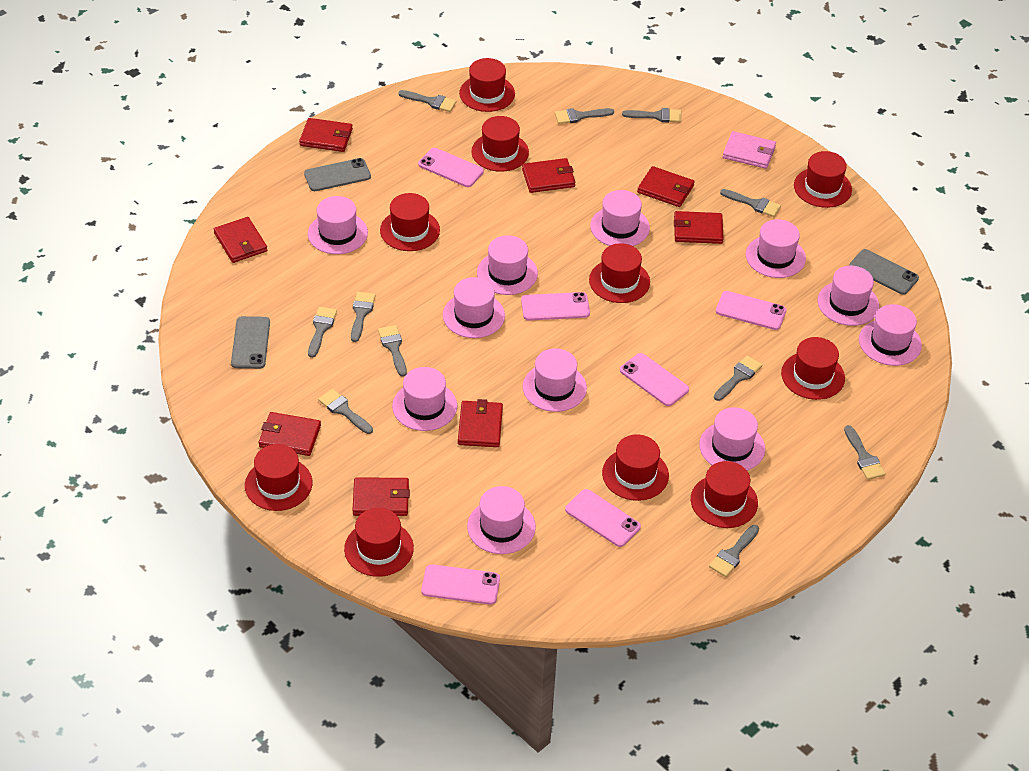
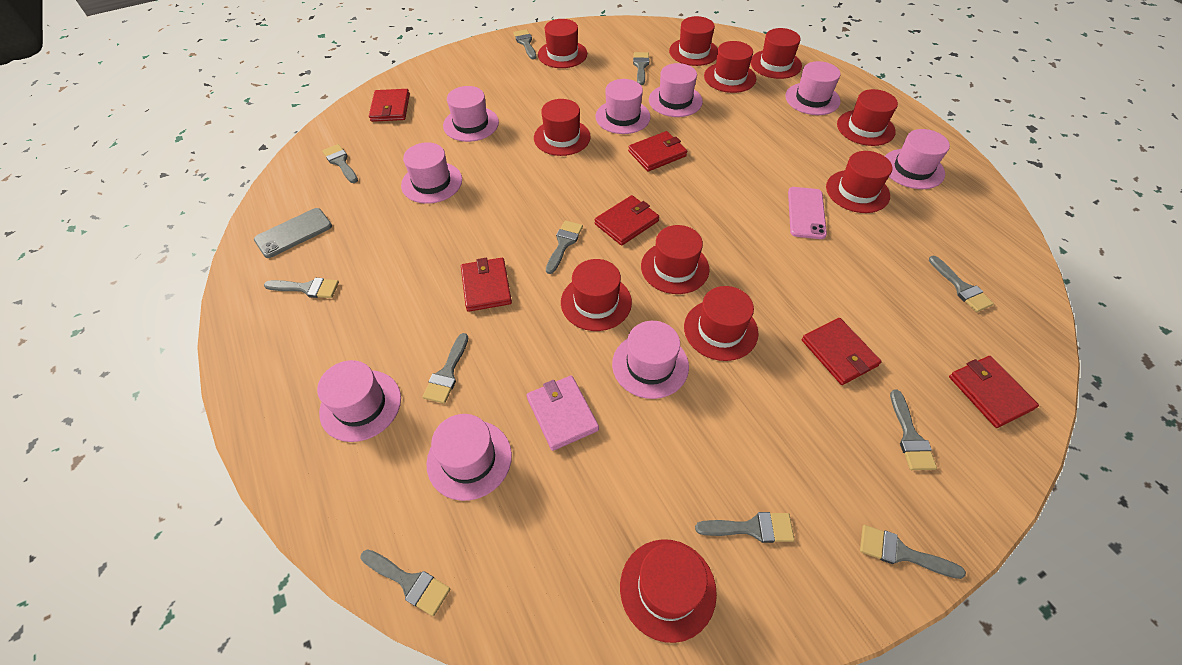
grey phone: 3 -> 1
pink hat: 11 -> 9
pink phone: 6 -> 1
red hat: 10 -> 11
red wallet: 8 -> 6

